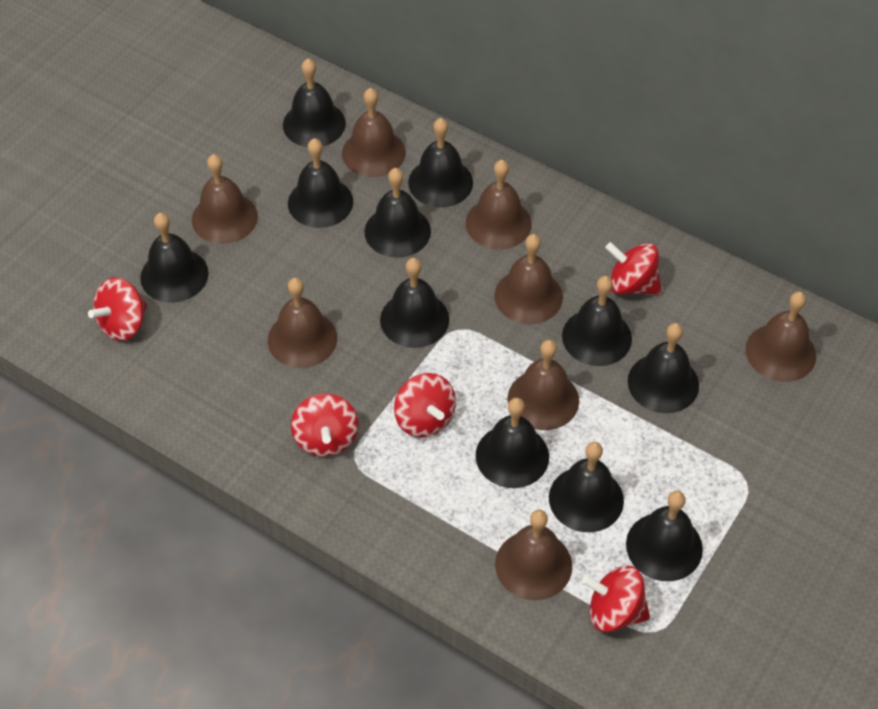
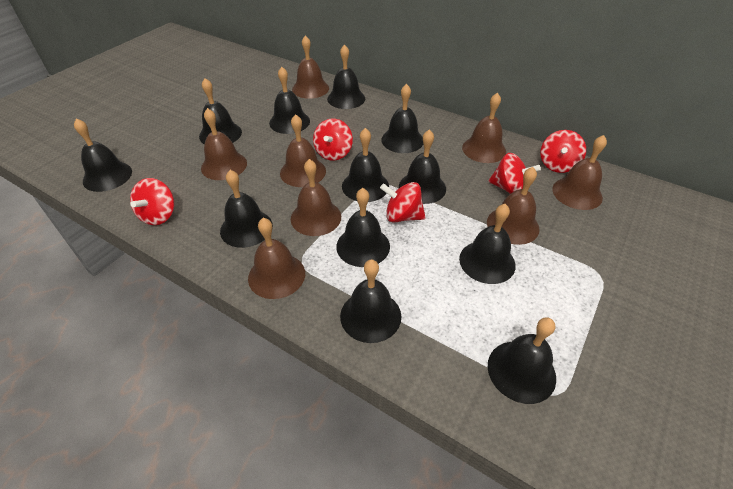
black bell: 11 -> 12

